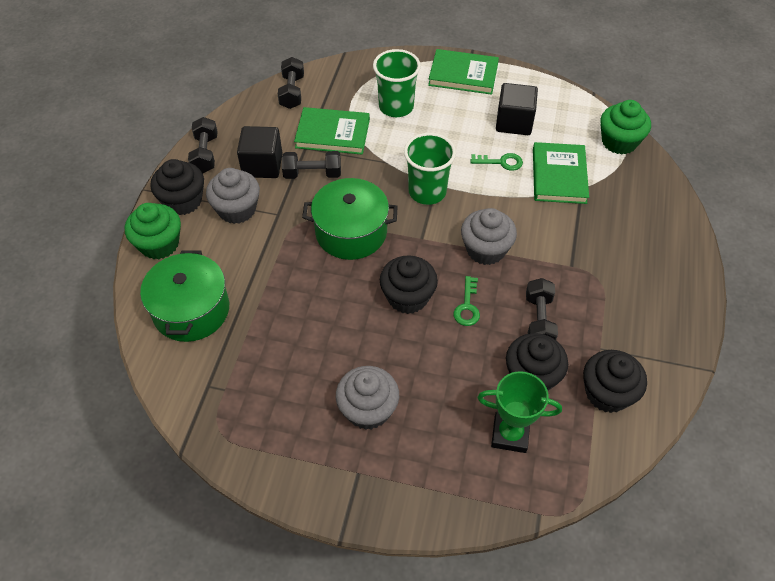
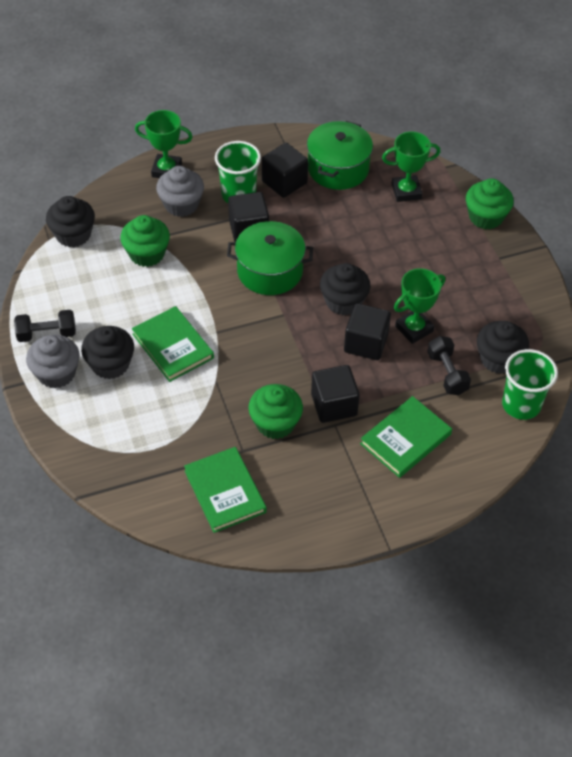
black cube: 2 -> 4
black dumbbell: 4 -> 2
green cupcake: 2 -> 3
green key: 2 -> 0
green trophy: 1 -> 3
grey cupcake: 3 -> 2

